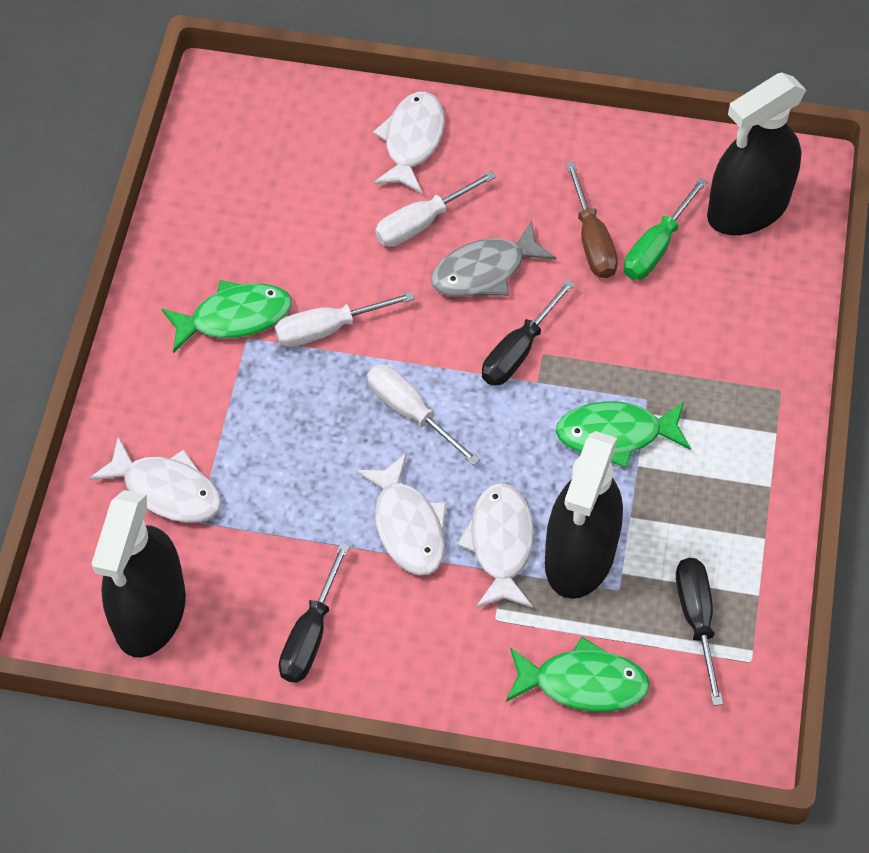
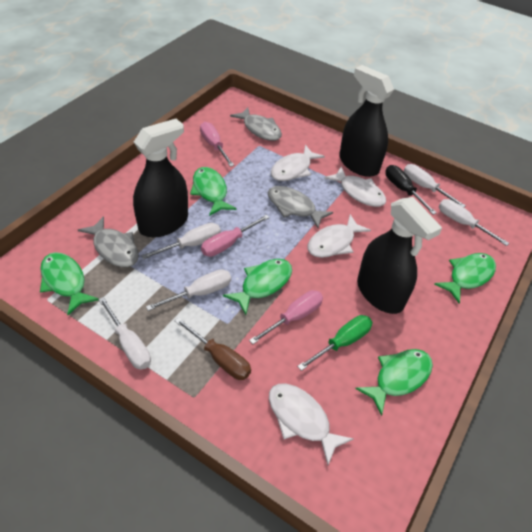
black screwdriver: 3 -> 1
green fish: 3 -> 5
grey fish: 1 -> 3
pink screwdriver: 0 -> 3
white screwdriver: 3 -> 5

